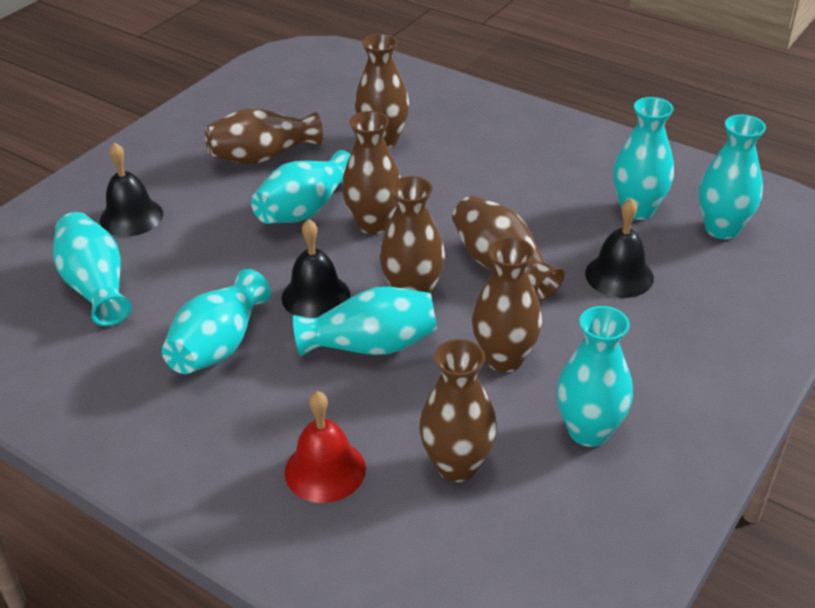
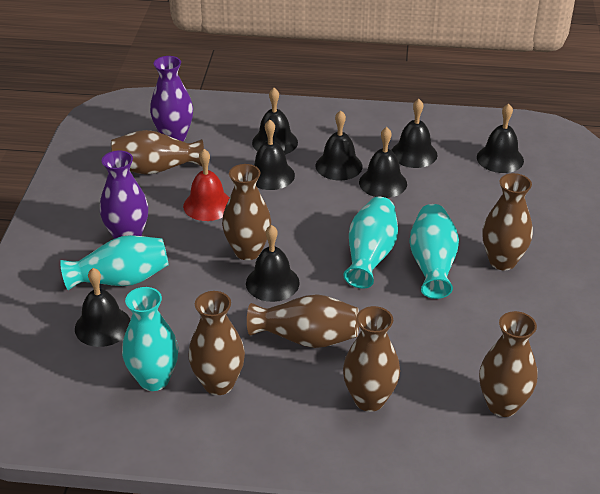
black bell: 3 -> 8
purple vase: 0 -> 2
turquoise vase: 7 -> 4

